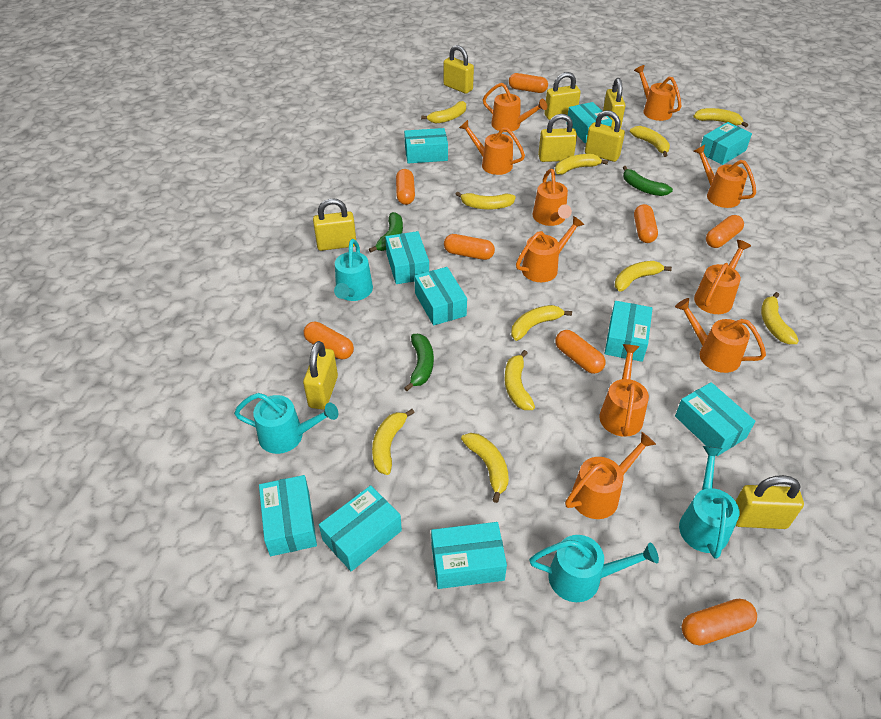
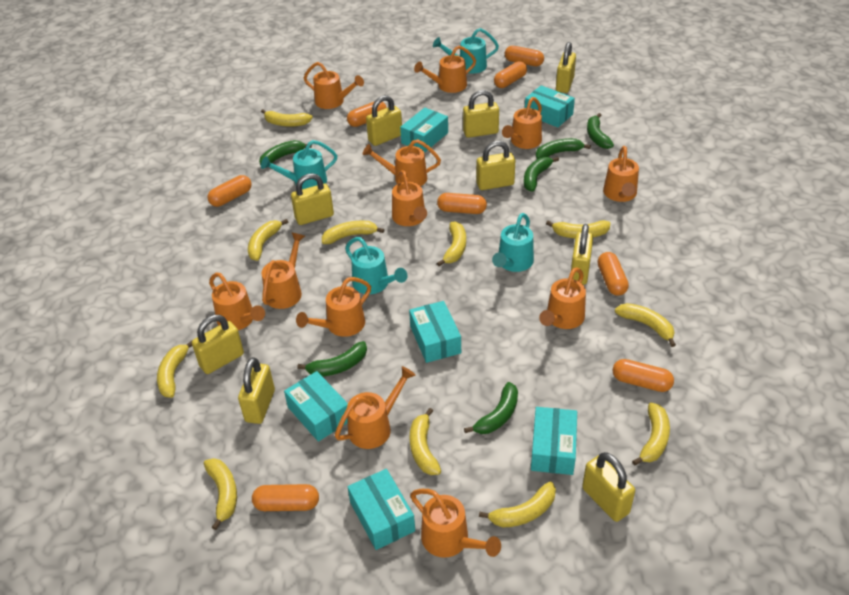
green banana: 3 -> 6
orange watering can: 10 -> 12
turquoise box: 10 -> 6
yellow padlock: 8 -> 9

